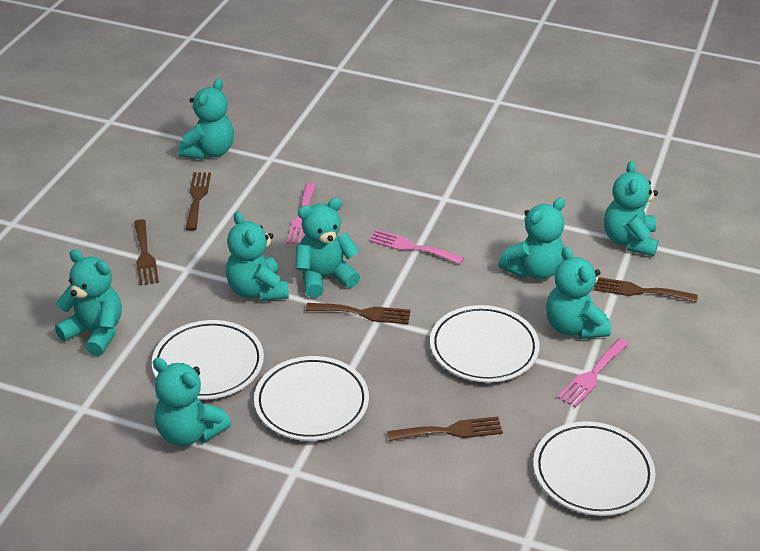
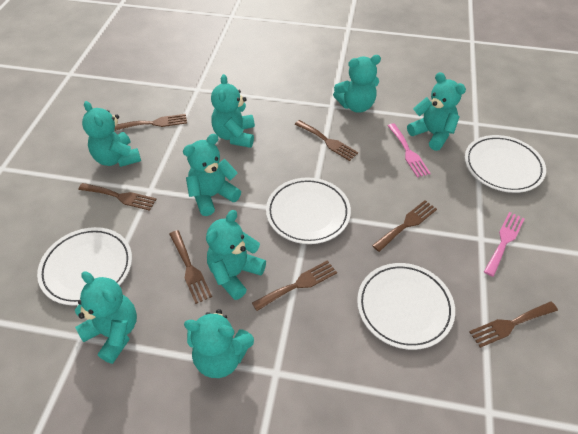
brown fork: 5 -> 7
pink fork: 3 -> 2

